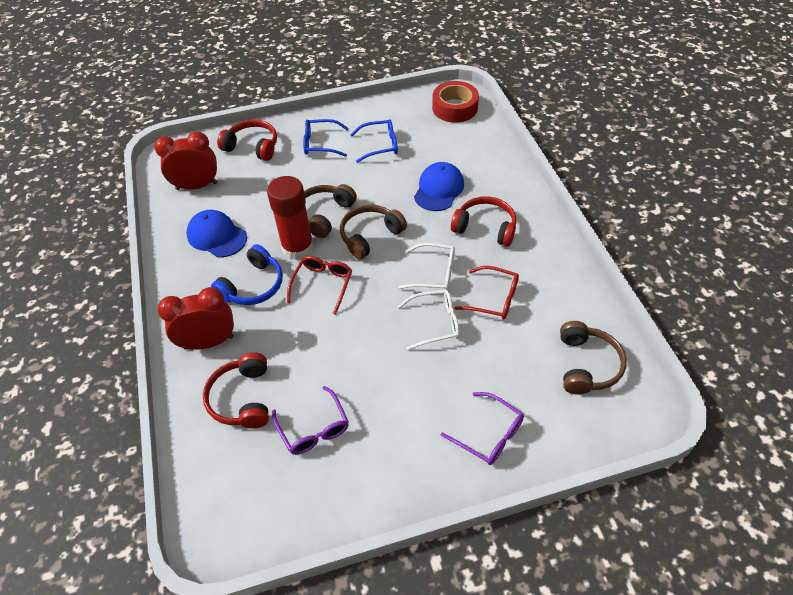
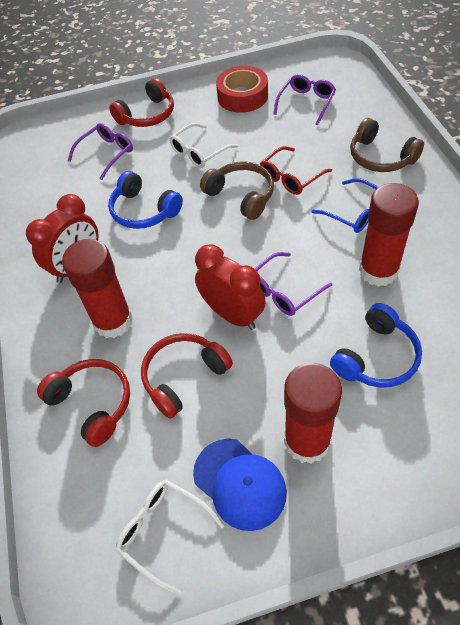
blue cap: 2 -> 1
blue glasses: 2 -> 1
blue headphones: 1 -> 2
brown headphones: 3 -> 2
purple glasses: 2 -> 3
red glasses: 2 -> 1
red glue stick: 1 -> 3

